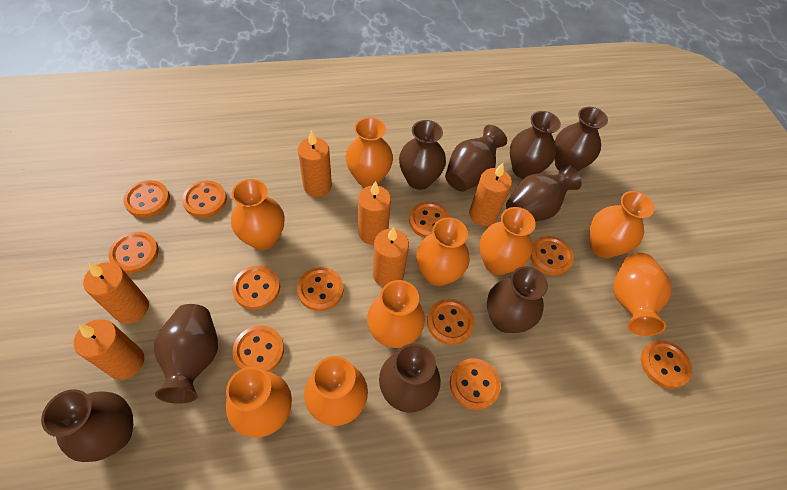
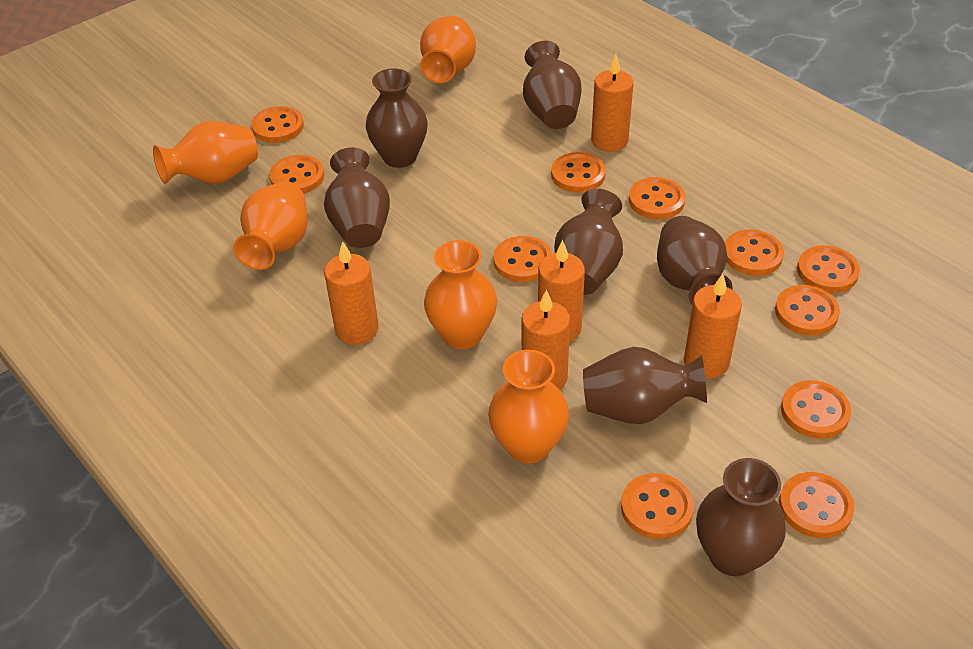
brown vase: 9 -> 7
orange candle: 6 -> 5
orange vase: 9 -> 5

